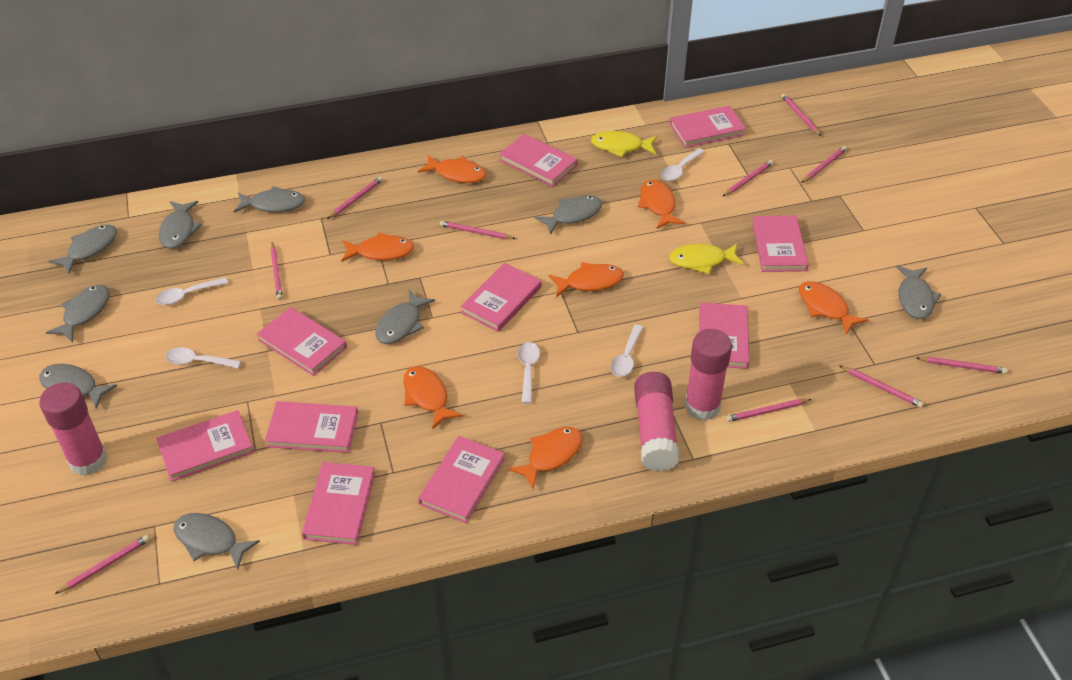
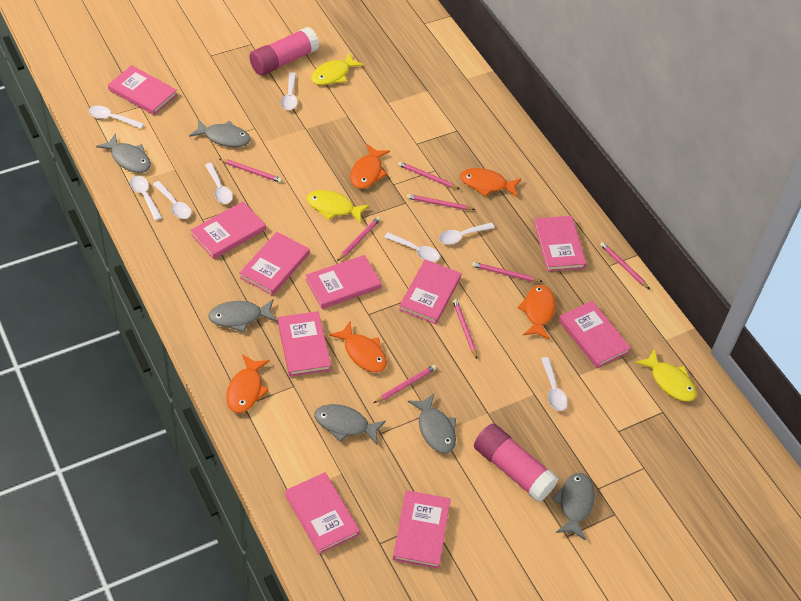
grey fish: 9 -> 6
orange fish: 7 -> 5
pink glue stick: 3 -> 2
pink pencil: 10 -> 8
white spoon: 5 -> 8
yellow fish: 2 -> 3

